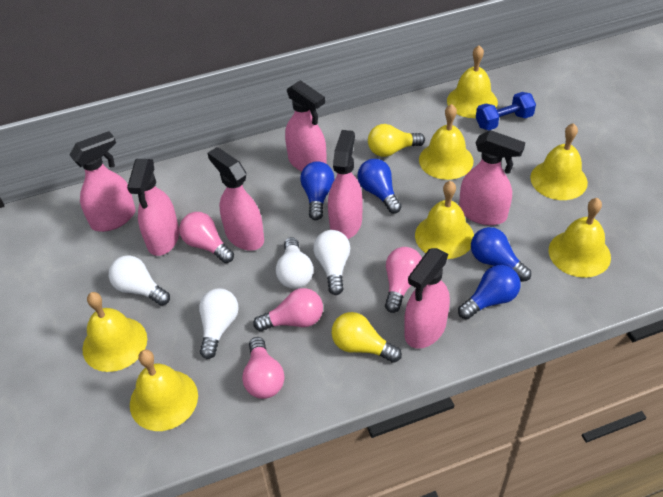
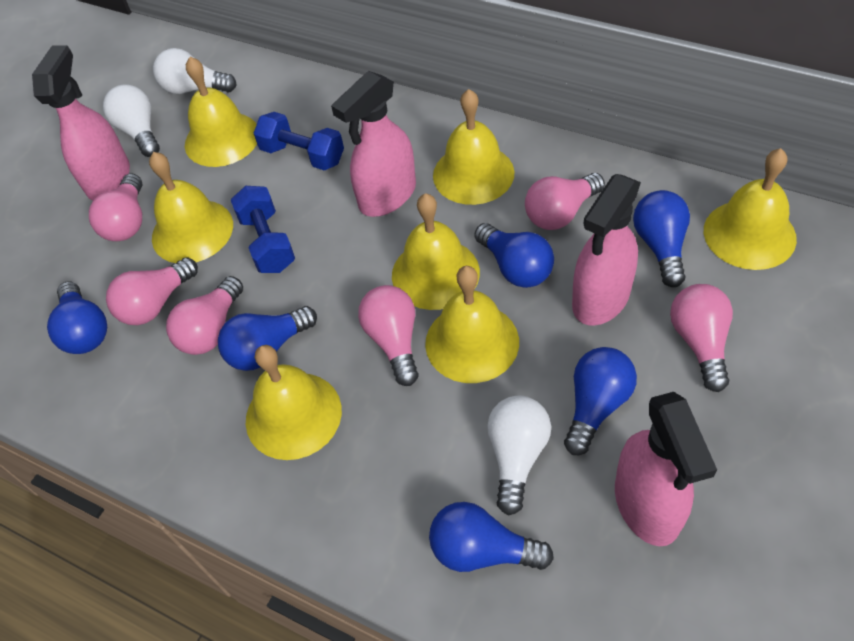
blue dumbbell: 1 -> 2
blue light bulb: 4 -> 6
pink light bulb: 4 -> 6
pink spray bottle: 7 -> 4
white light bulb: 4 -> 3
yellow light bulb: 2 -> 0

